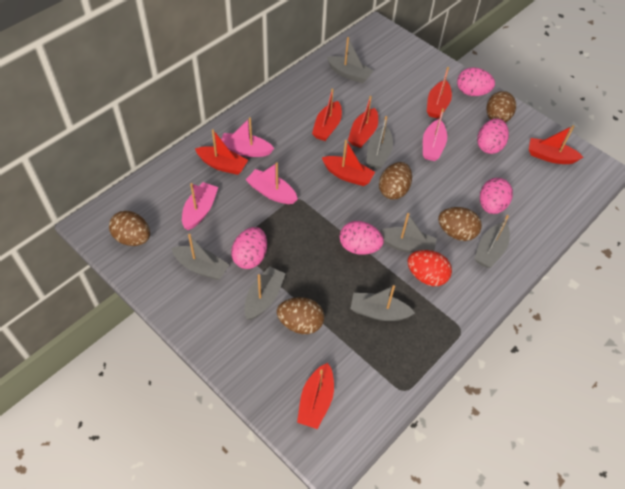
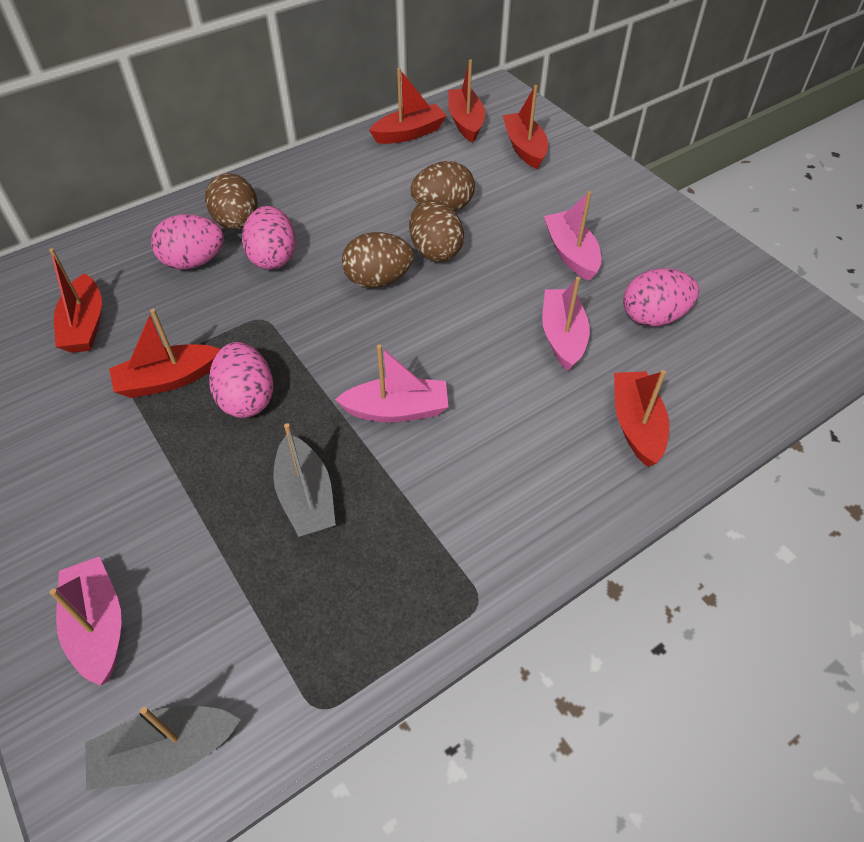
brown egg: 5 -> 4
grey boat: 7 -> 2
pink egg: 5 -> 4
red boat: 7 -> 6
red egg: 1 -> 0

